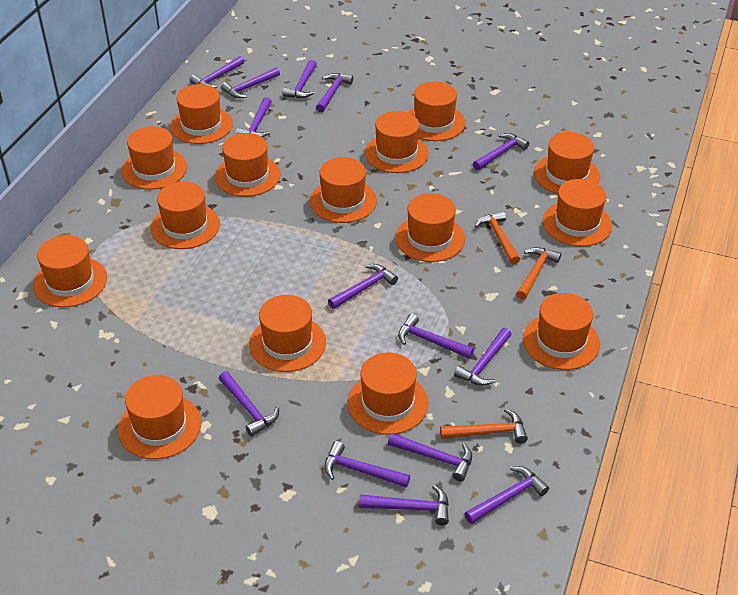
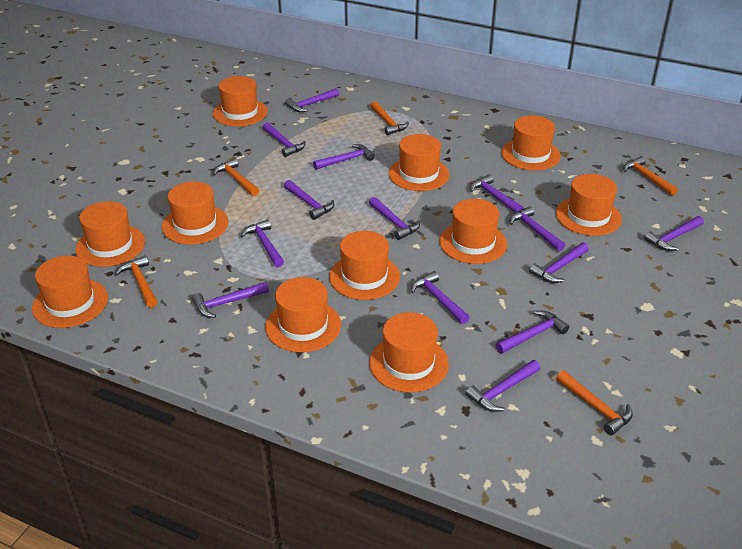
orange hammer: 3 -> 5
orange hat: 15 -> 11

